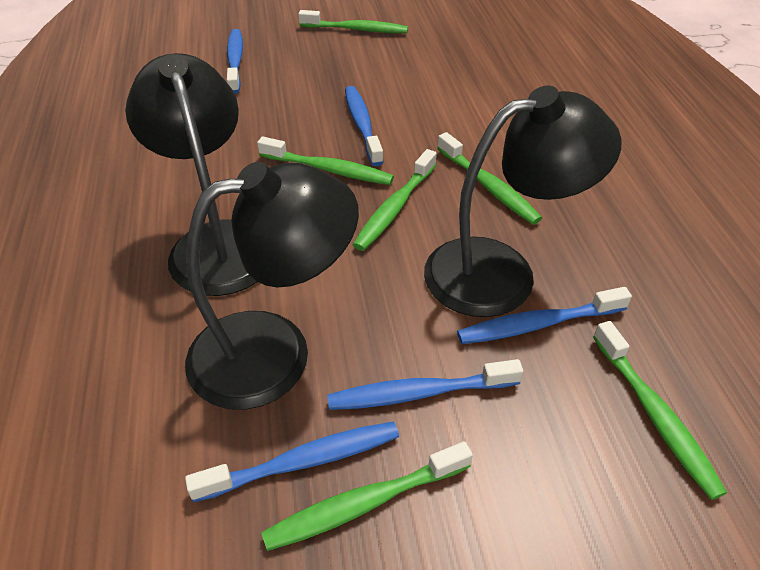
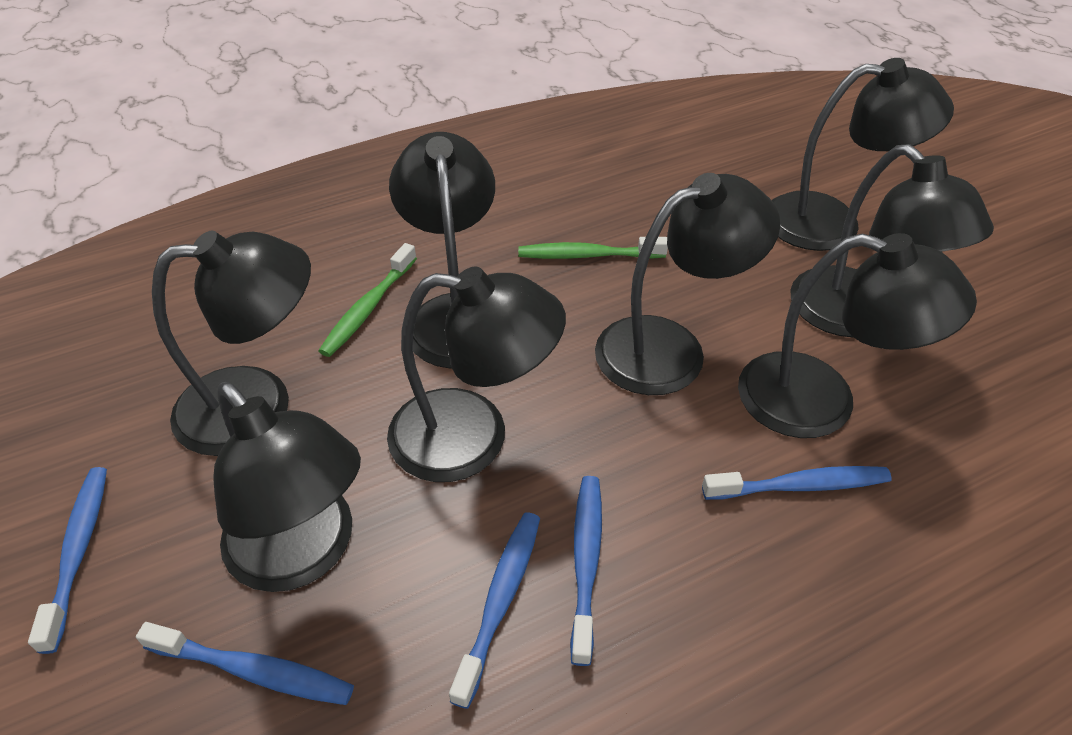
black lamp: 3 -> 8
green toothbrush: 6 -> 2

